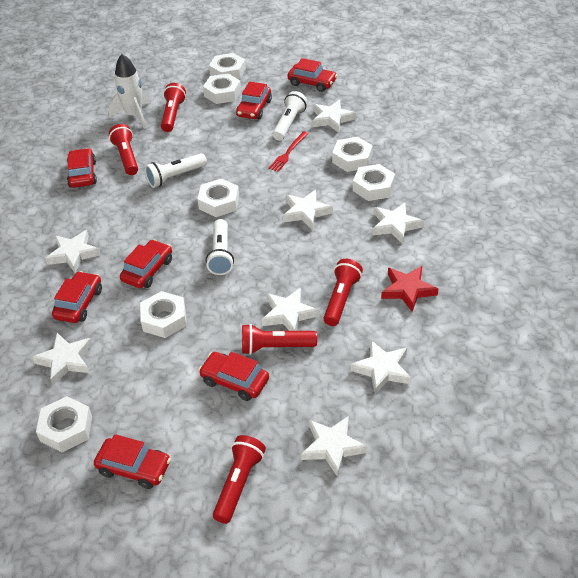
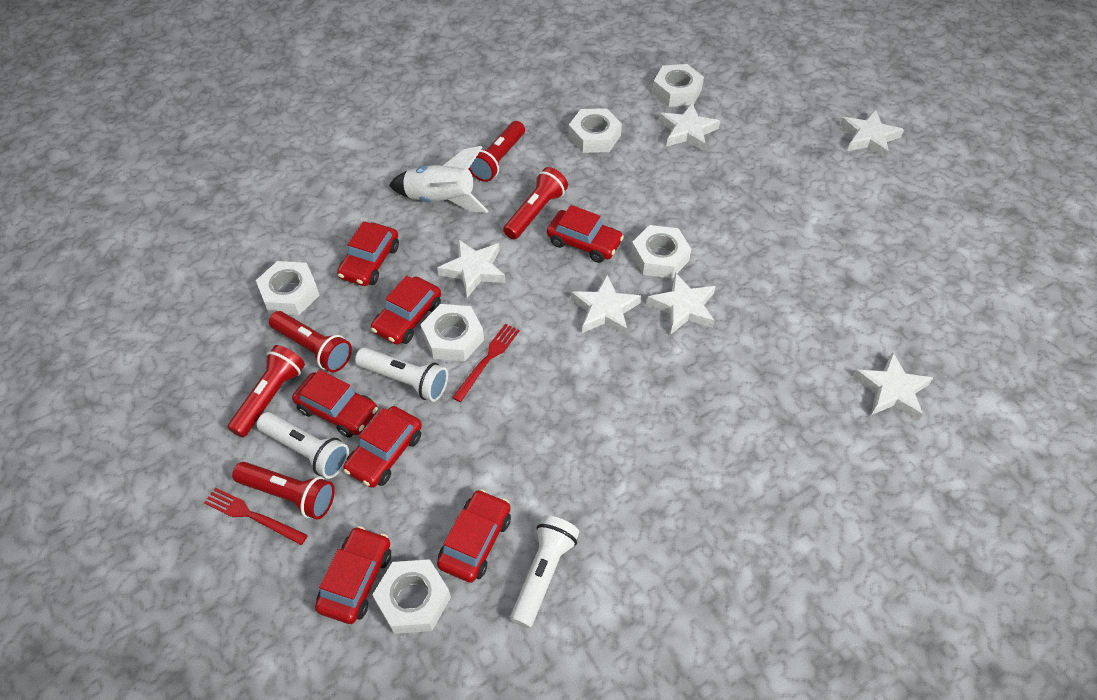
red fork: 1 -> 2
red star: 1 -> 0
white nut: 7 -> 6
white star: 8 -> 6

